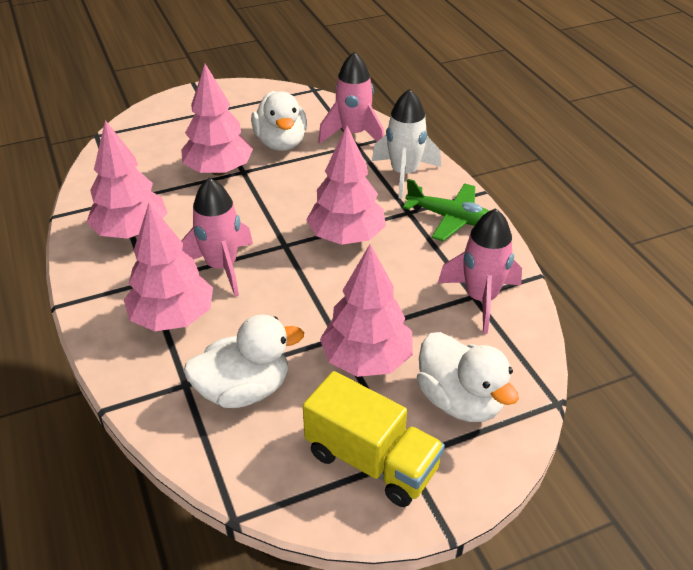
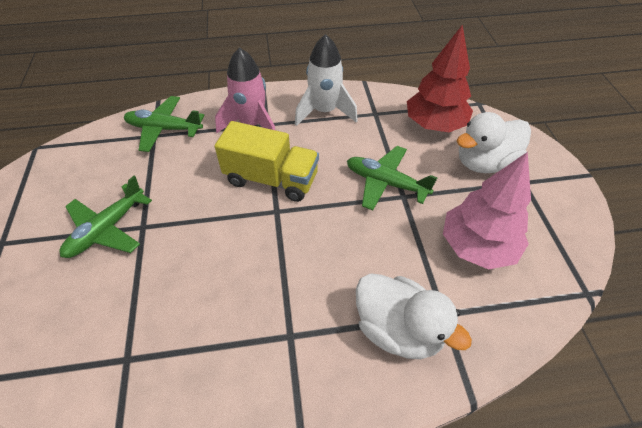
green plane: 1 -> 3
pink rocket: 3 -> 1
pink tree: 5 -> 1
red tree: 0 -> 1
white duck: 3 -> 2

